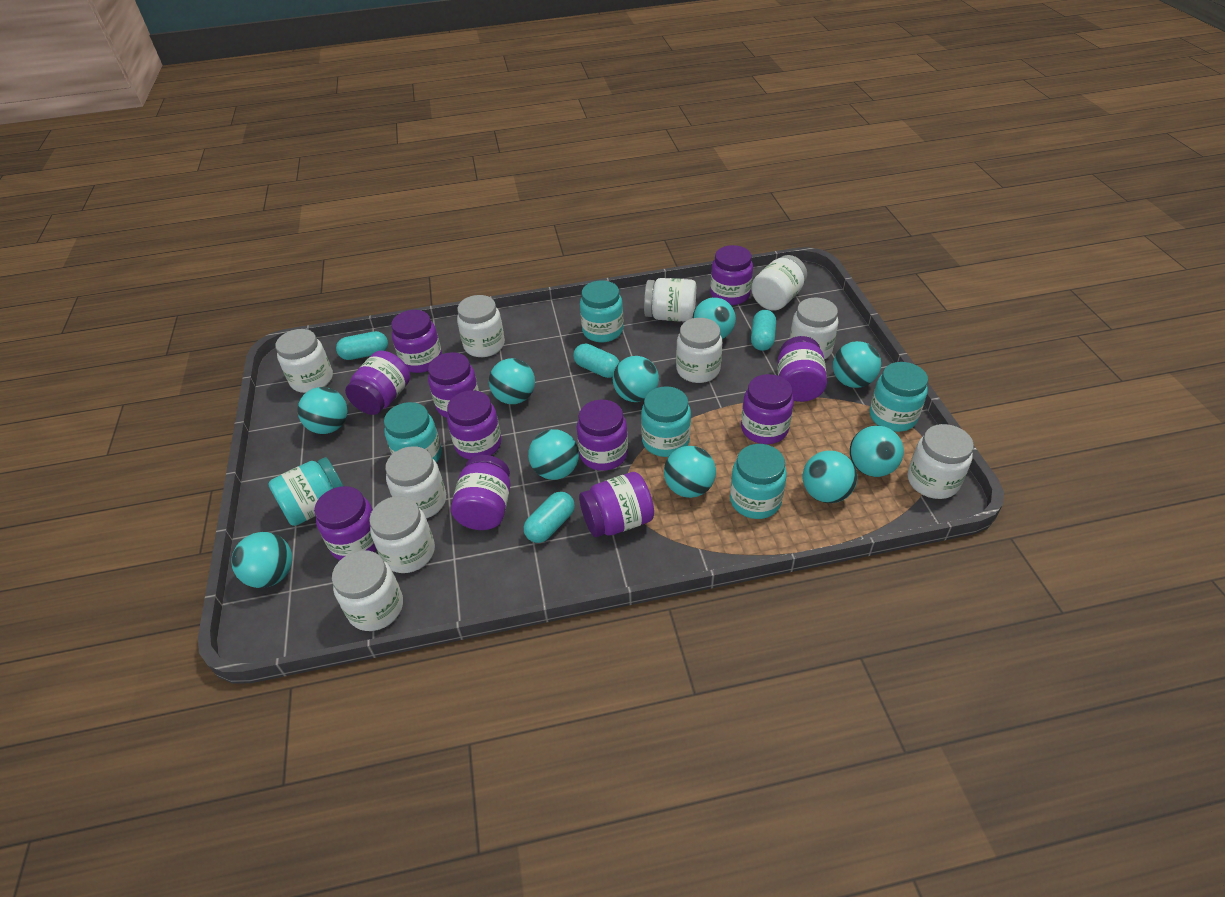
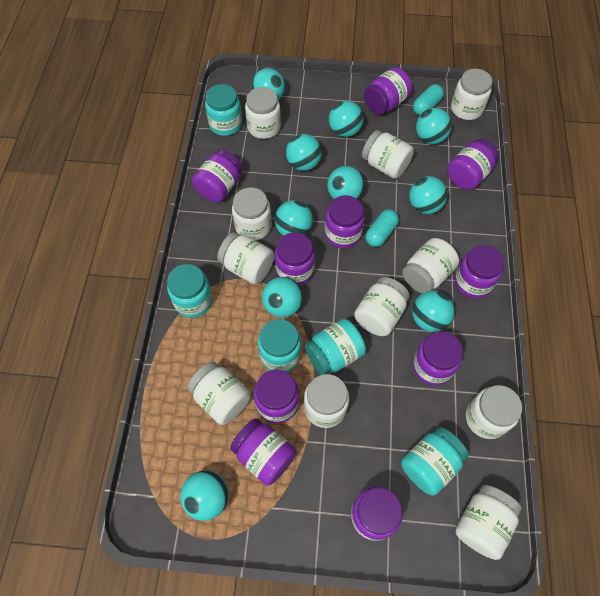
purple jar: 11 -> 10
turquoise capsule: 4 -> 2
turquoise jar: 6 -> 5
white jar: 10 -> 11

